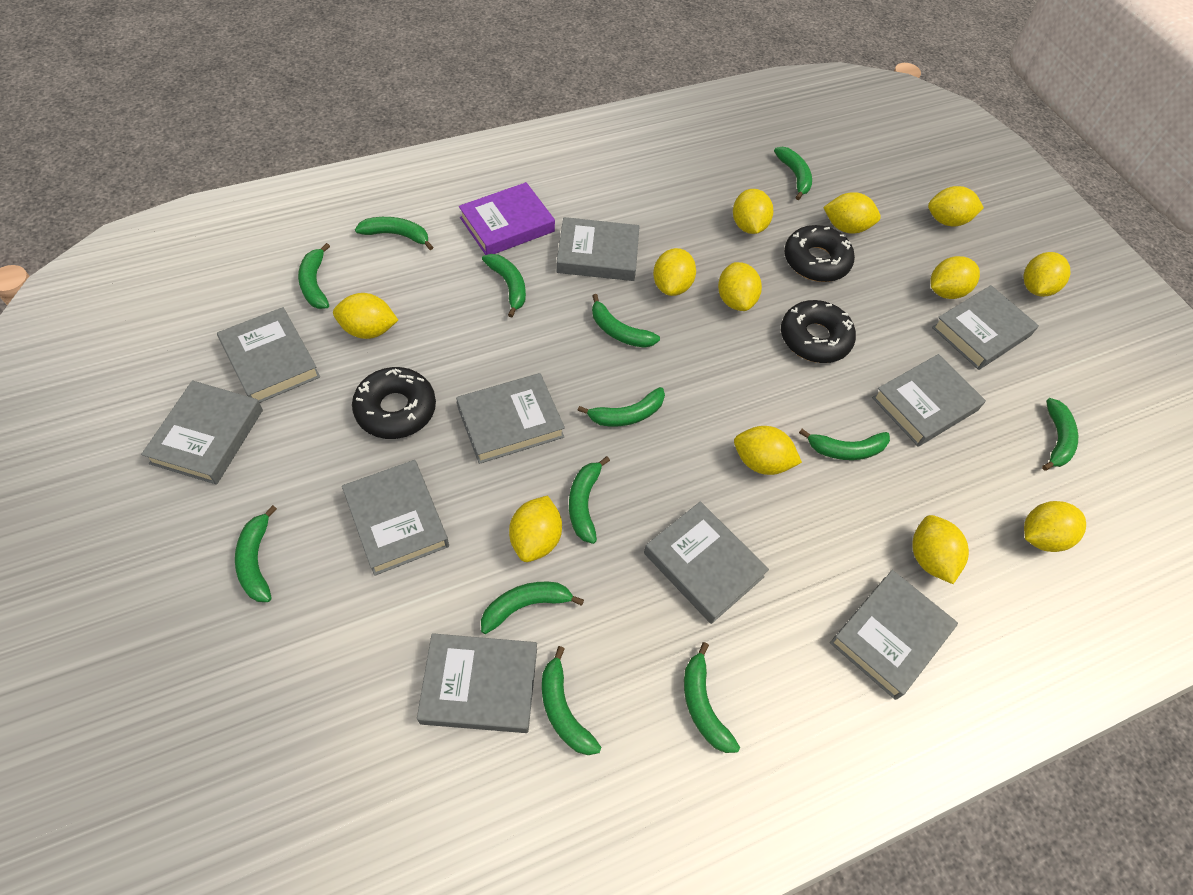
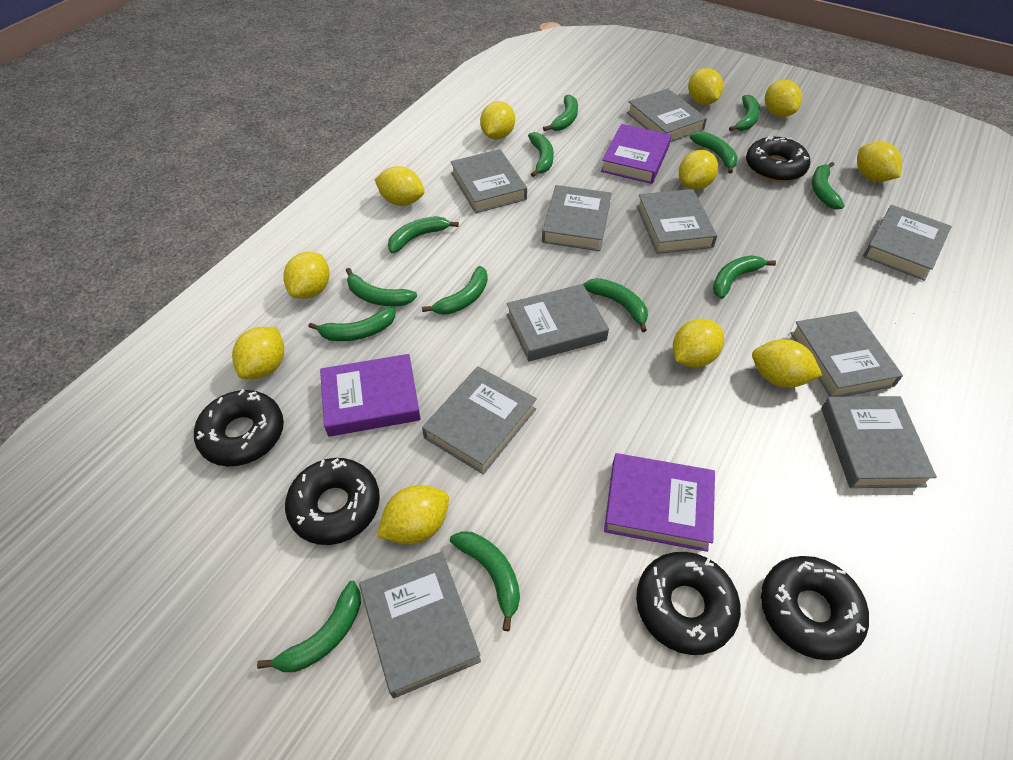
black donut: 3 -> 5
purple book: 1 -> 3
yellow lemon: 12 -> 11

